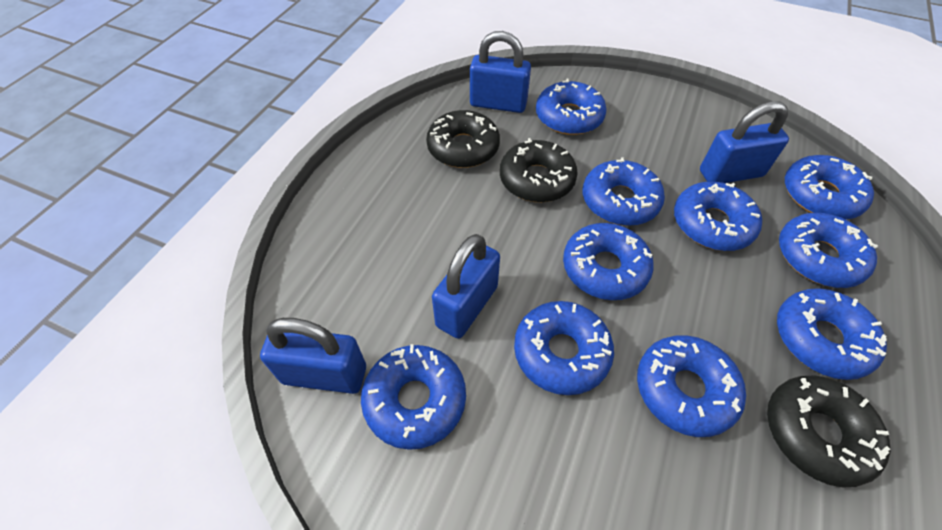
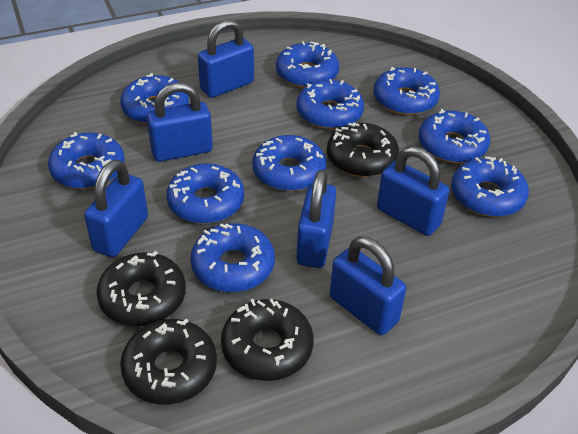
black donut: 3 -> 4
blue padlock: 4 -> 6

